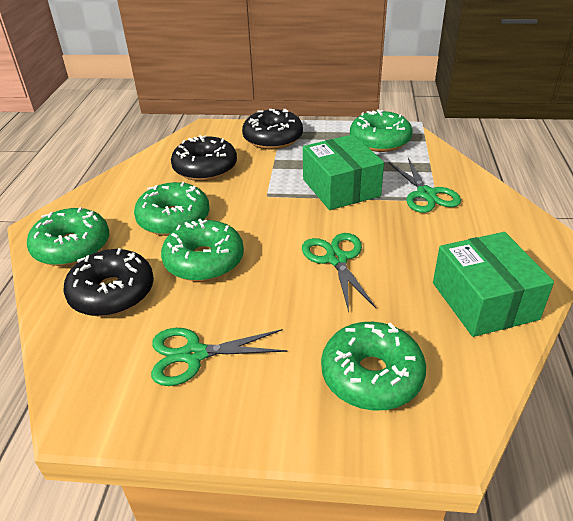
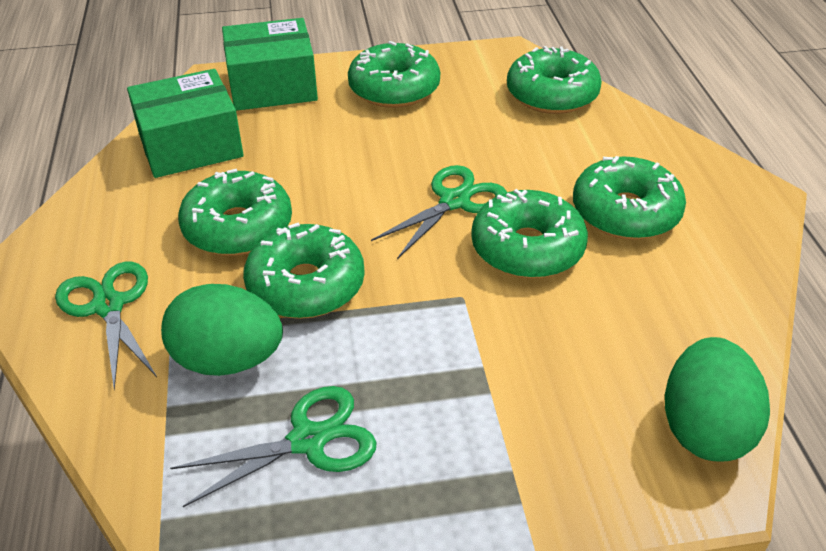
black donut: 3 -> 0
green donut: 5 -> 6
green egg: 0 -> 2

